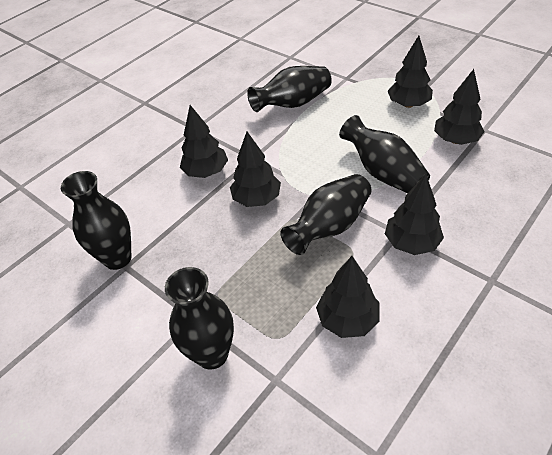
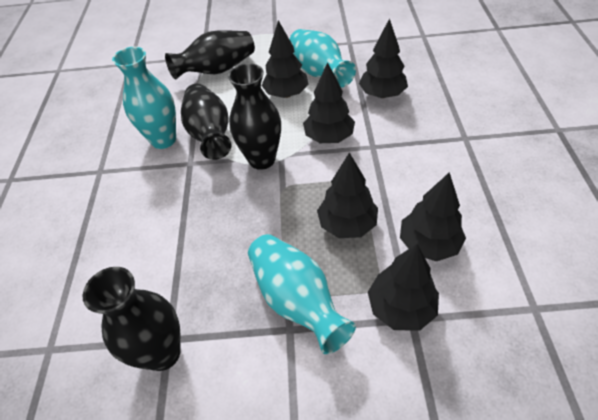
black vase: 5 -> 4
turquoise vase: 0 -> 3

